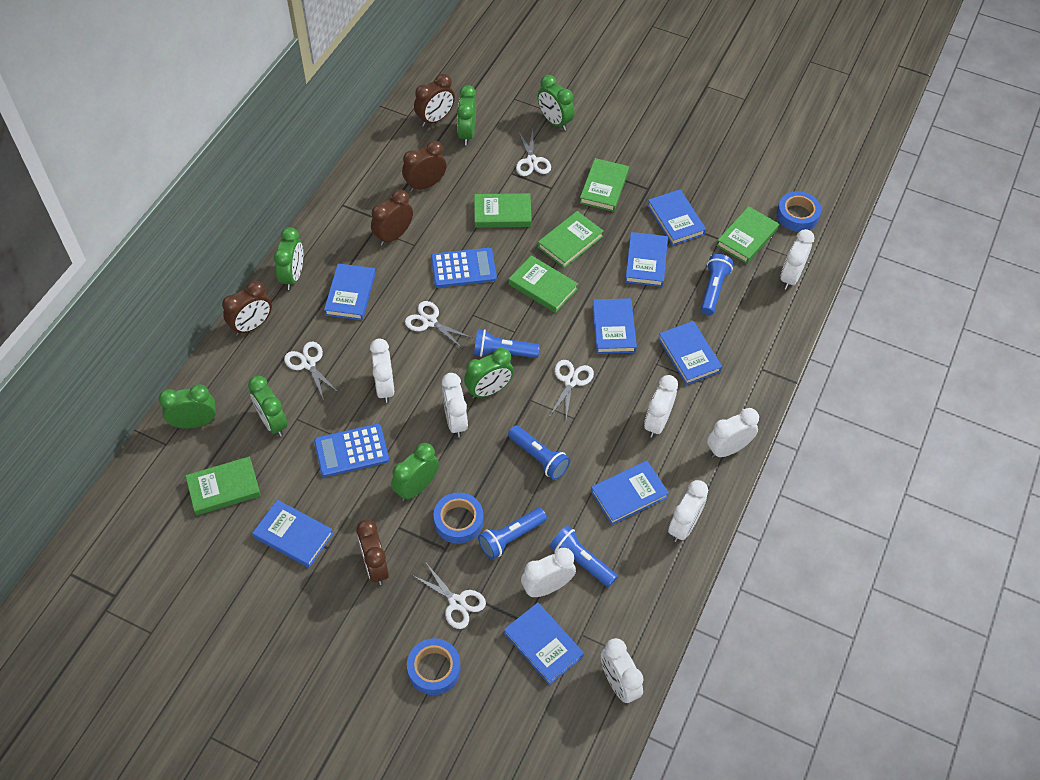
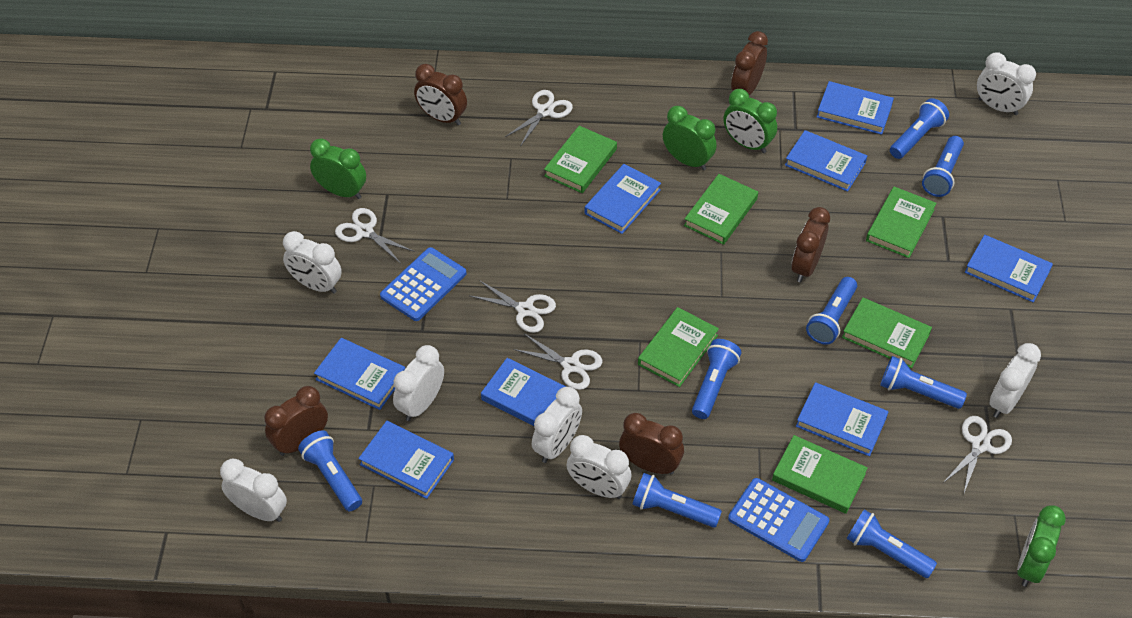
blue flashlight: 5 -> 8
blue tape: 3 -> 0
green clock: 7 -> 4
white clock: 8 -> 7

